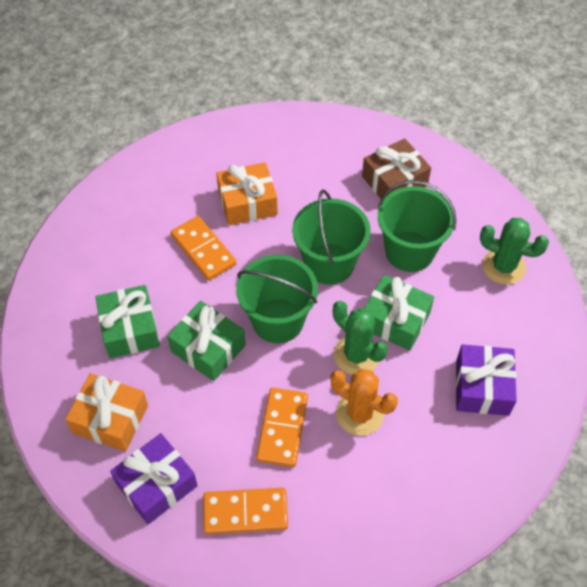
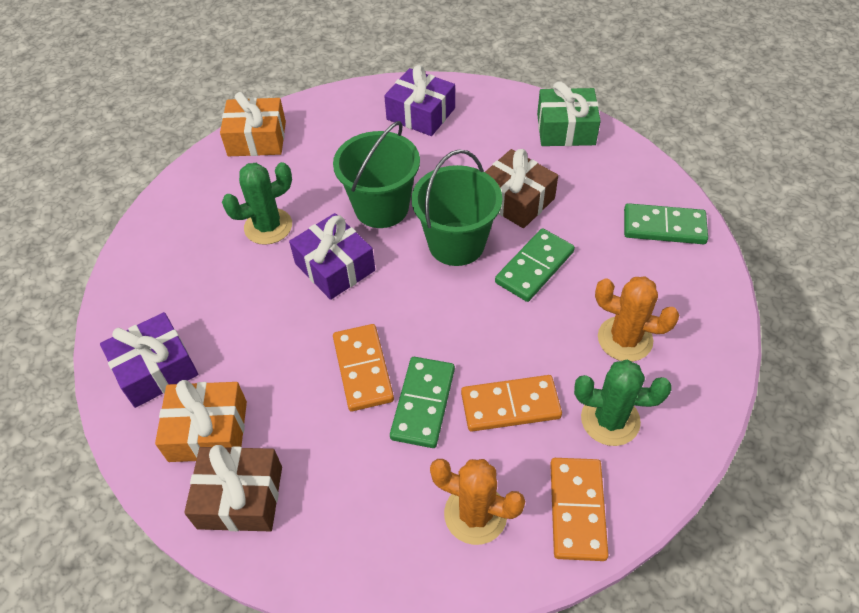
brown gift: 1 -> 2
green bucket: 3 -> 2
green domino: 0 -> 3
green gift: 3 -> 1
orange cactus: 1 -> 2
purple gift: 2 -> 3

